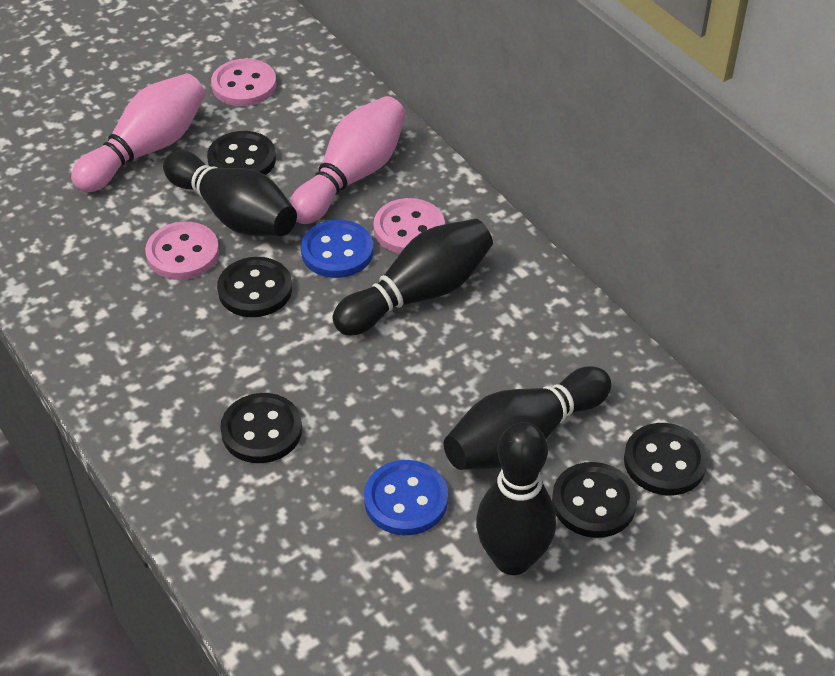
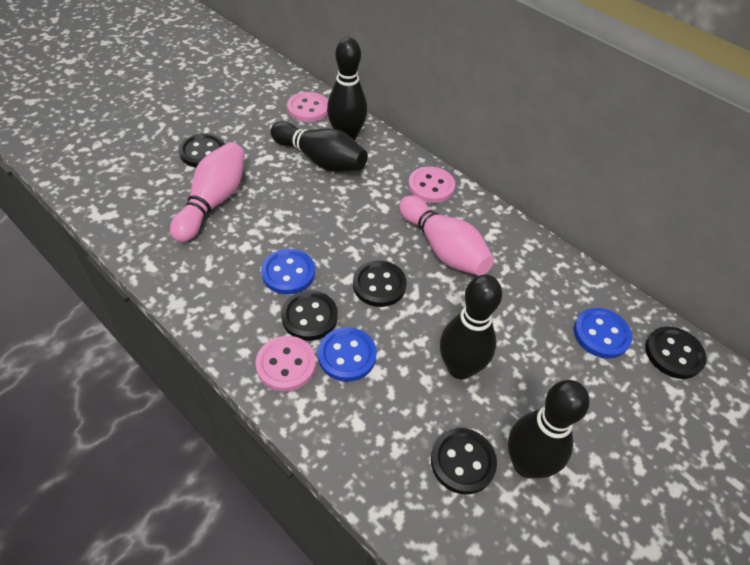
blue button: 2 -> 3

